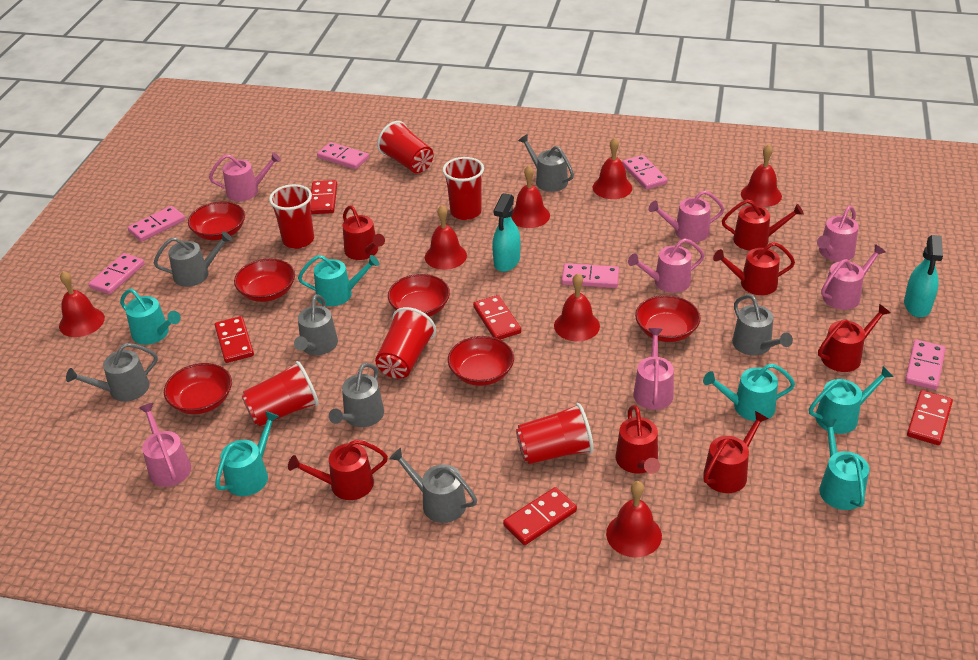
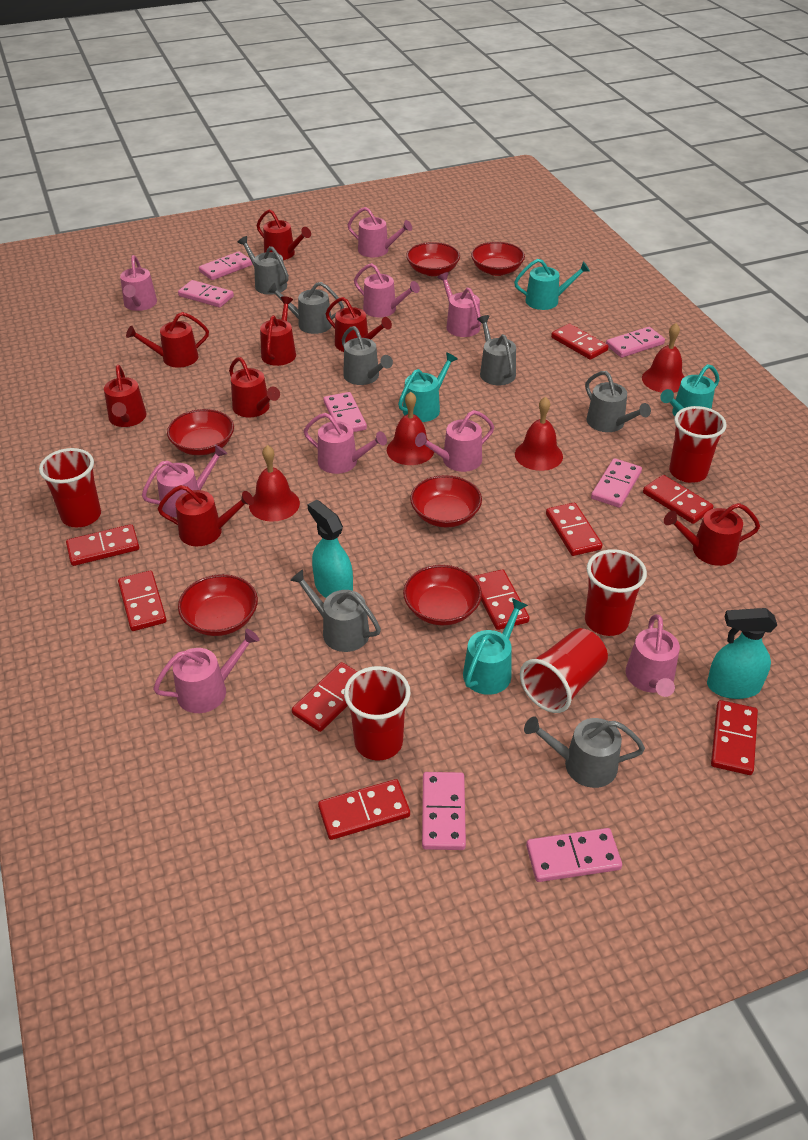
pink domino: 6 -> 7
pink watering can: 7 -> 9
red bell: 7 -> 4
red cup: 6 -> 5
red domino: 5 -> 9
red watering can: 7 -> 8
turquoise watering can: 6 -> 4

